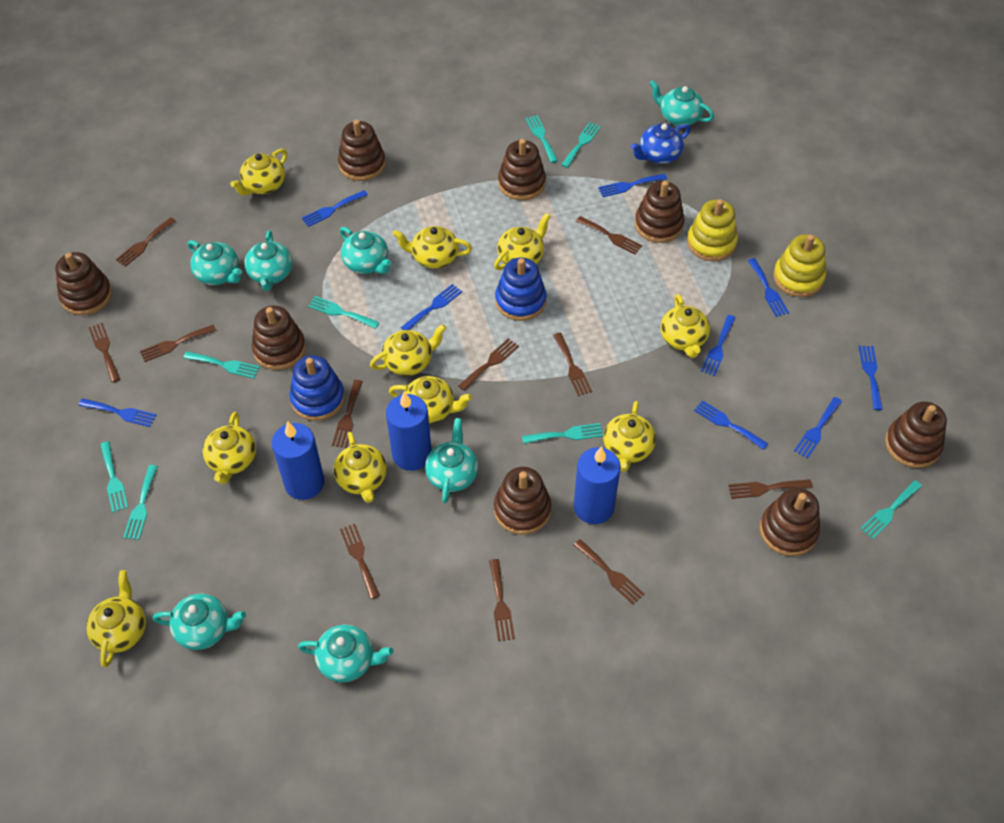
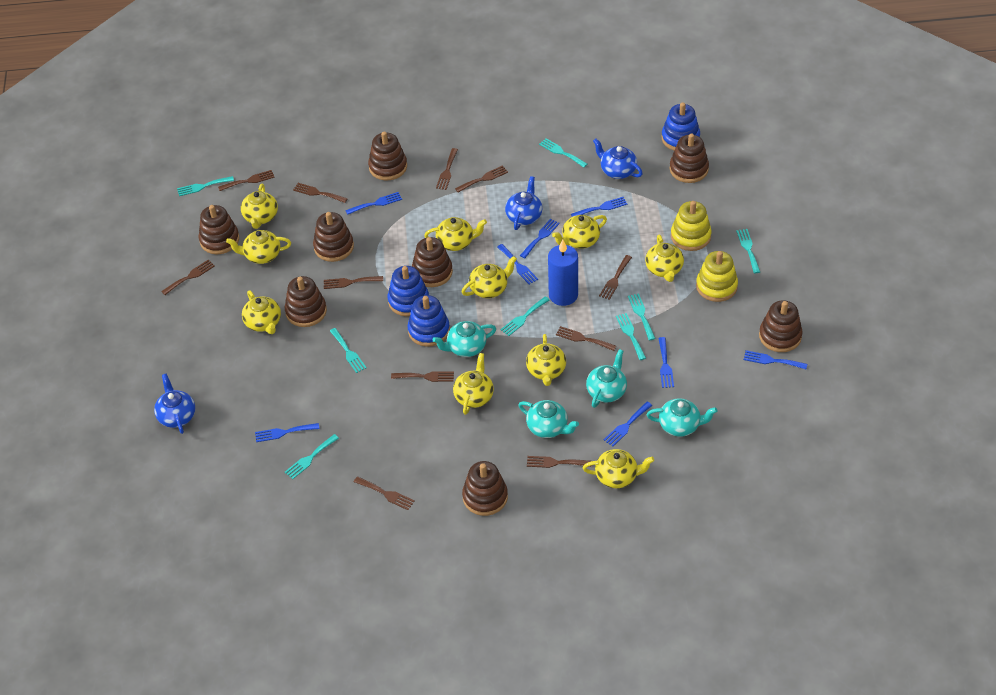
blue candle: 3 -> 1
blue fork: 9 -> 8
blue stacking toy: 2 -> 3
blue teapot: 1 -> 3
turquoise teapot: 7 -> 4

